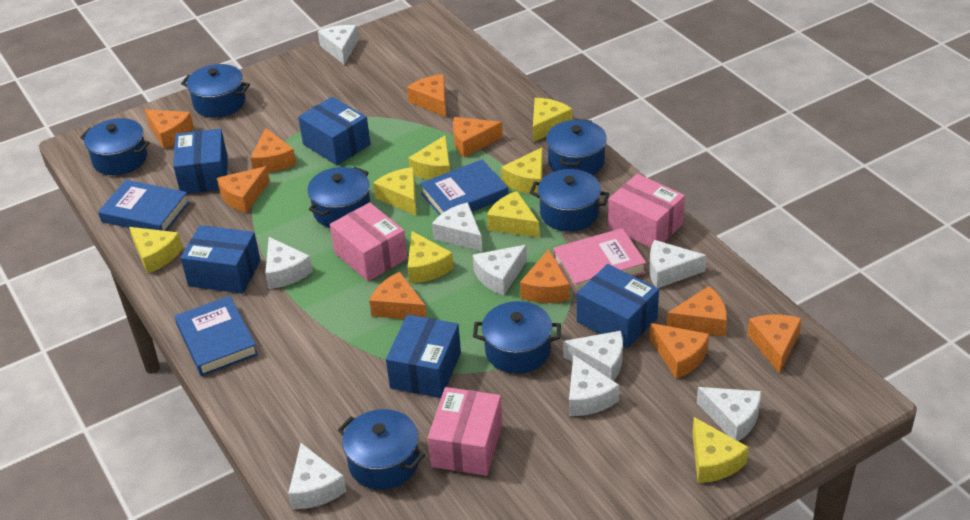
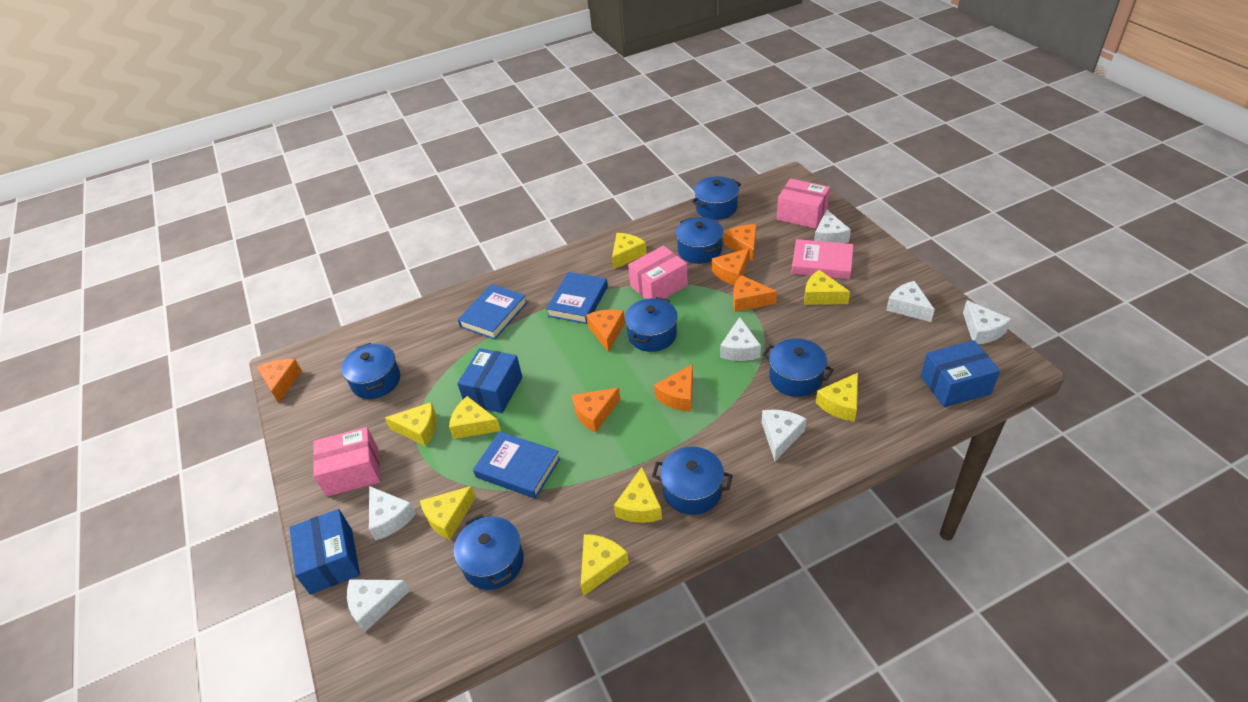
blue box: 5 -> 3
orange cheese: 10 -> 7
white cheese: 9 -> 7

